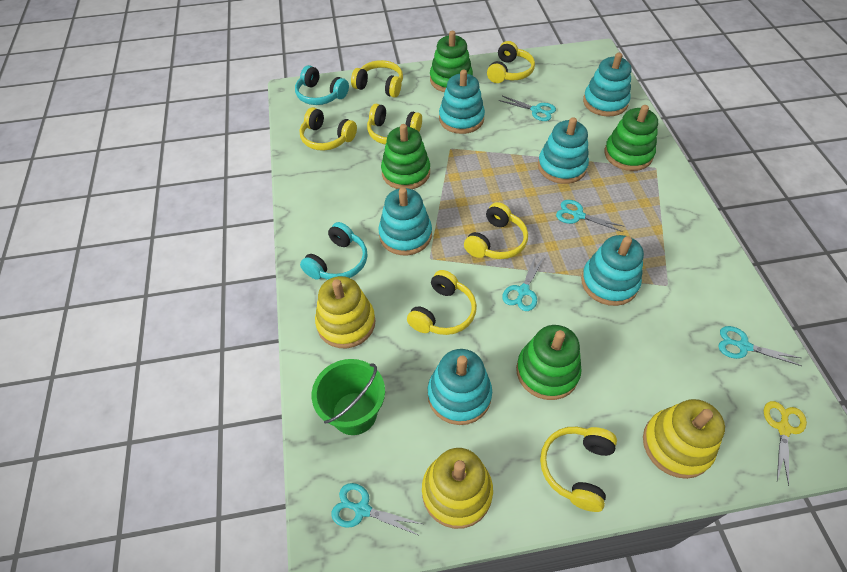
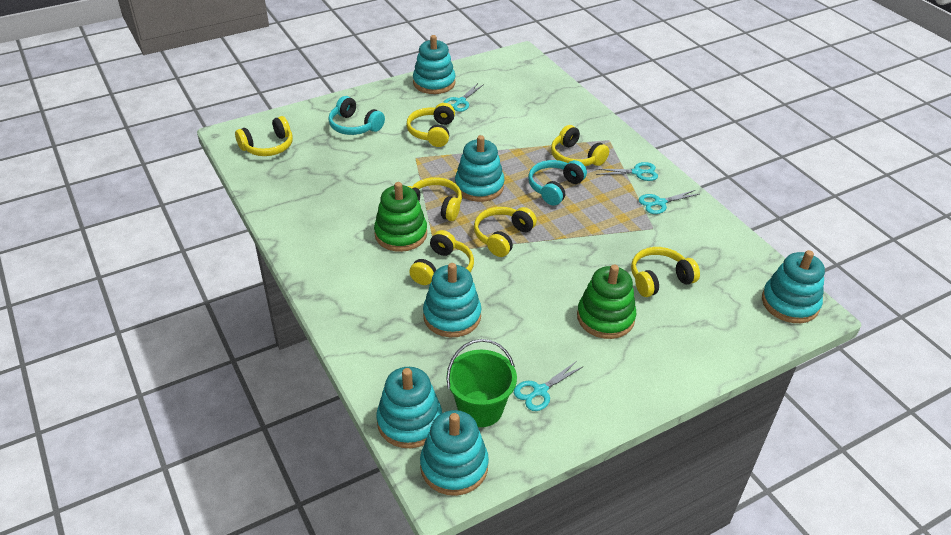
green stacking toy: 4 -> 2
turquoise scissors: 5 -> 4
yellow scissors: 1 -> 0
yellow stacking toy: 3 -> 0

